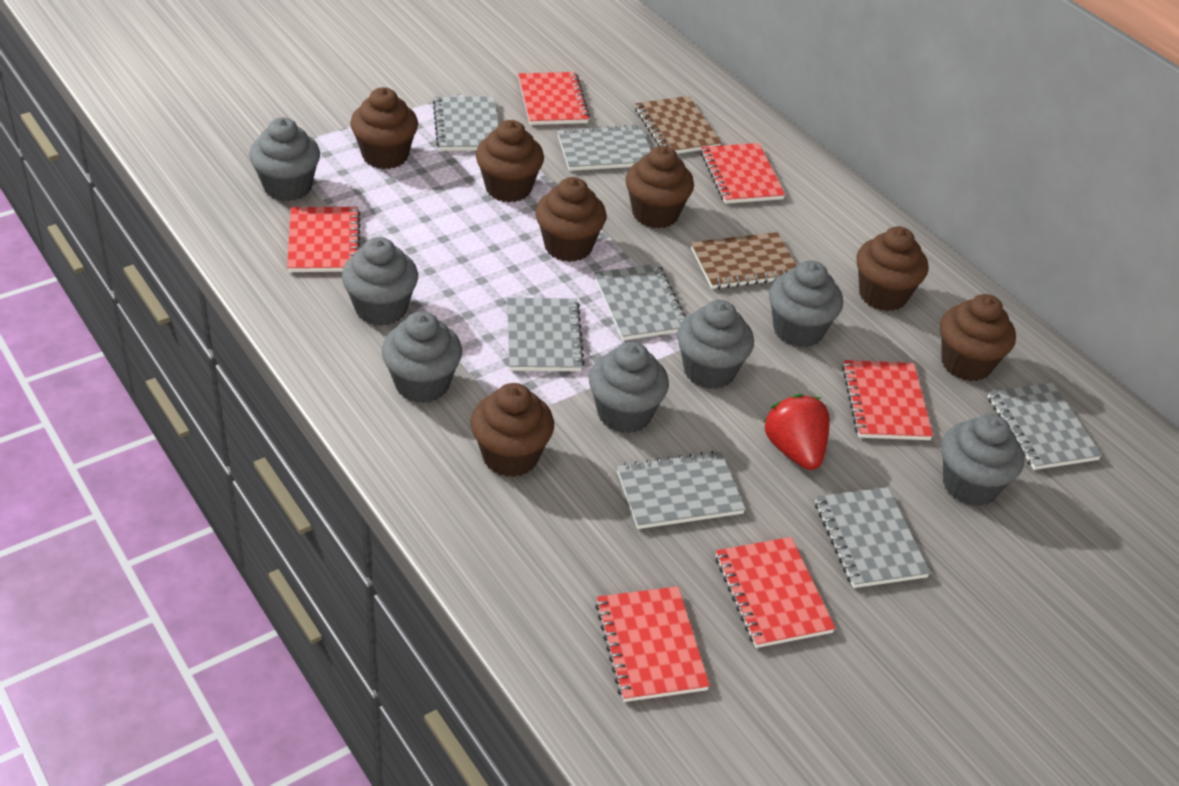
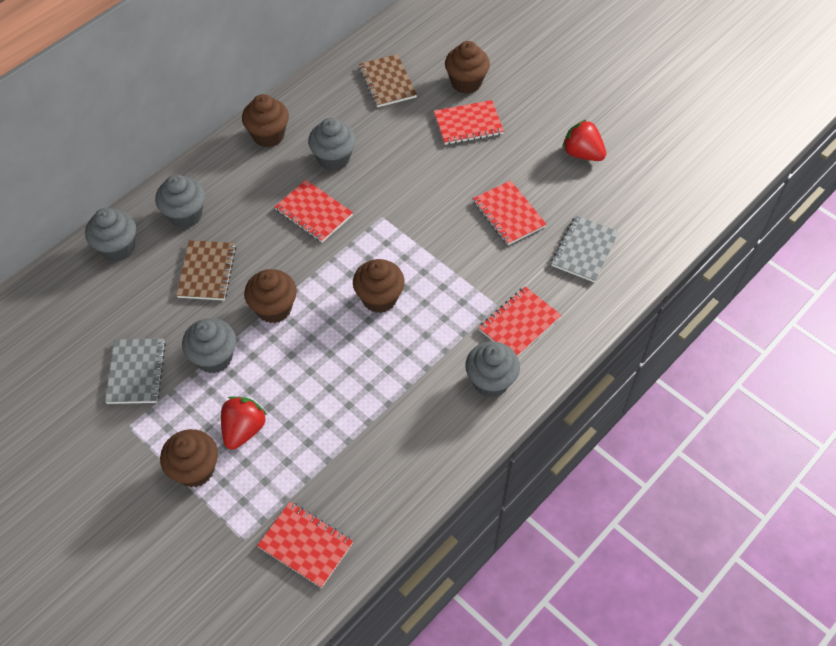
brown cupcake: 7 -> 5
grey cupcake: 7 -> 5
grey notebook: 7 -> 2
red notebook: 6 -> 5
red strawberry: 1 -> 2

